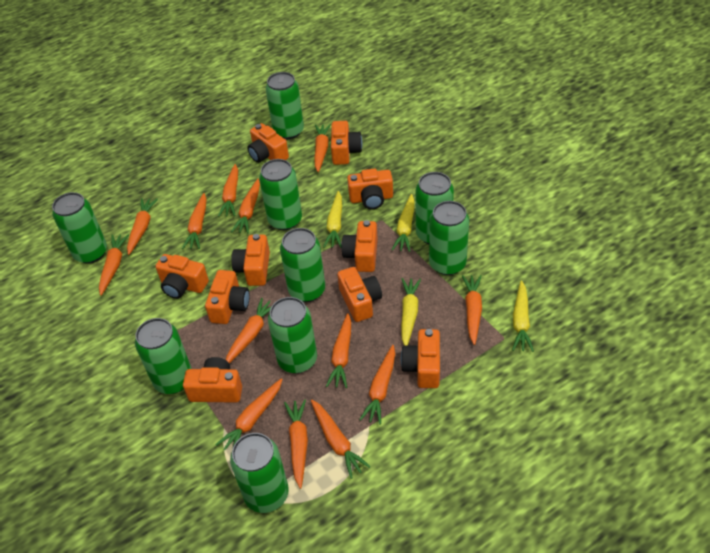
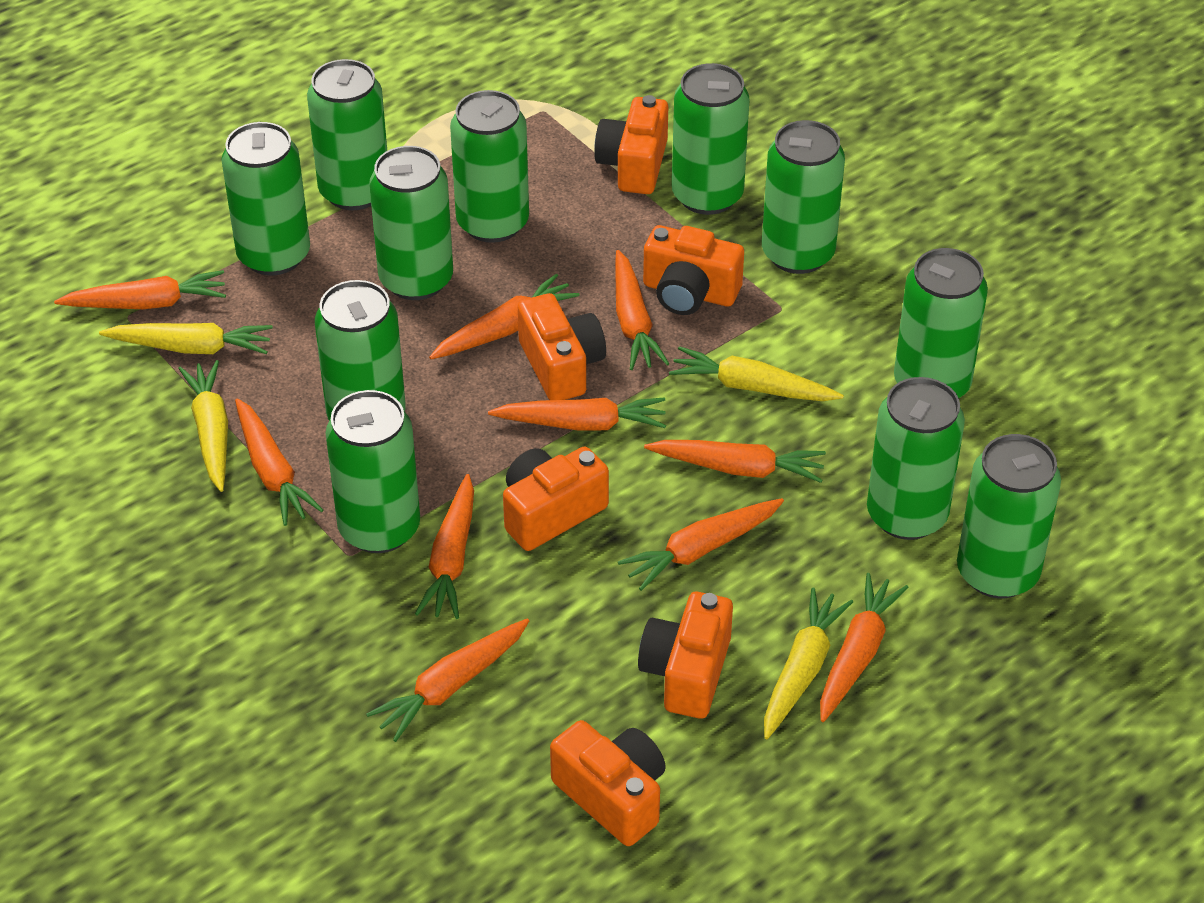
green can: 9 -> 11
orange camera: 10 -> 6
orange carrot: 13 -> 10

